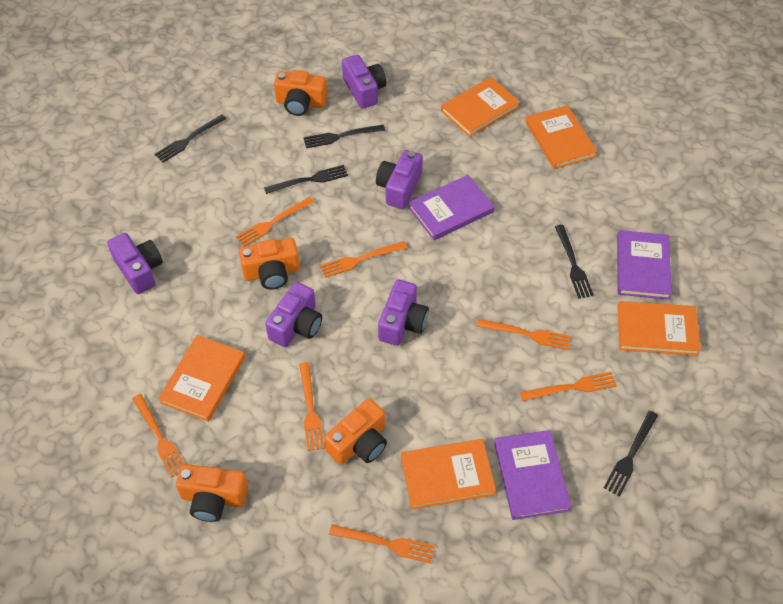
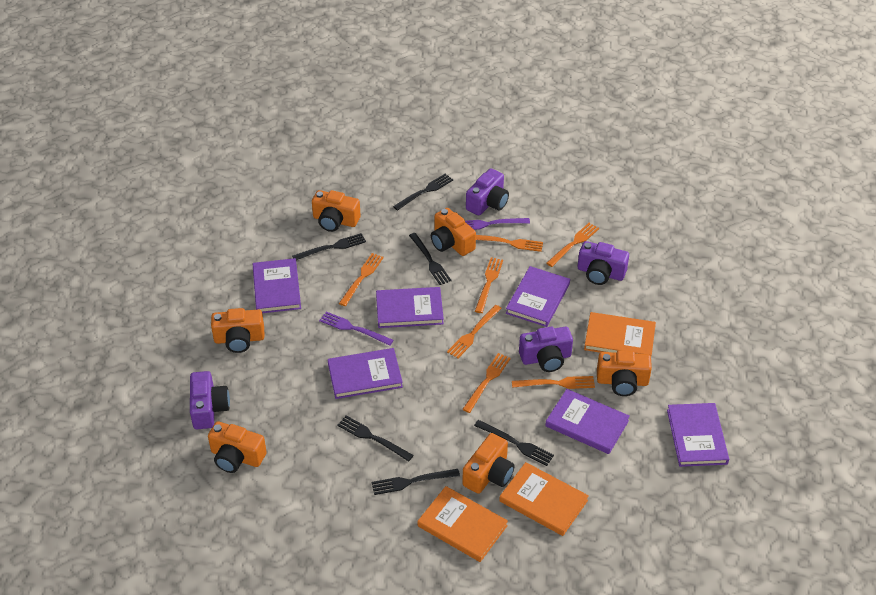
black fork: 5 -> 6
orange book: 5 -> 3
orange camera: 4 -> 6
purple book: 3 -> 6
purple camera: 5 -> 4
purple fork: 0 -> 2

